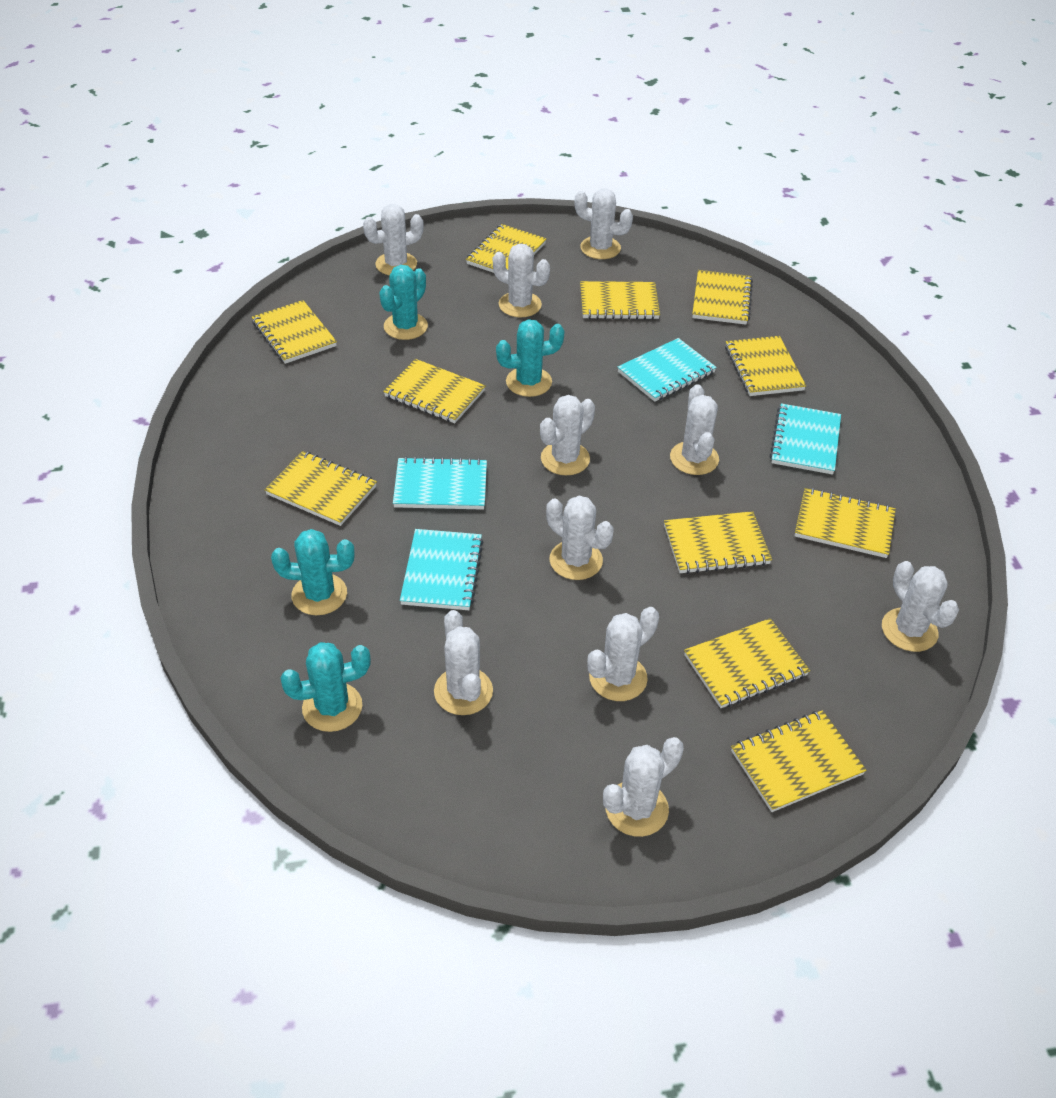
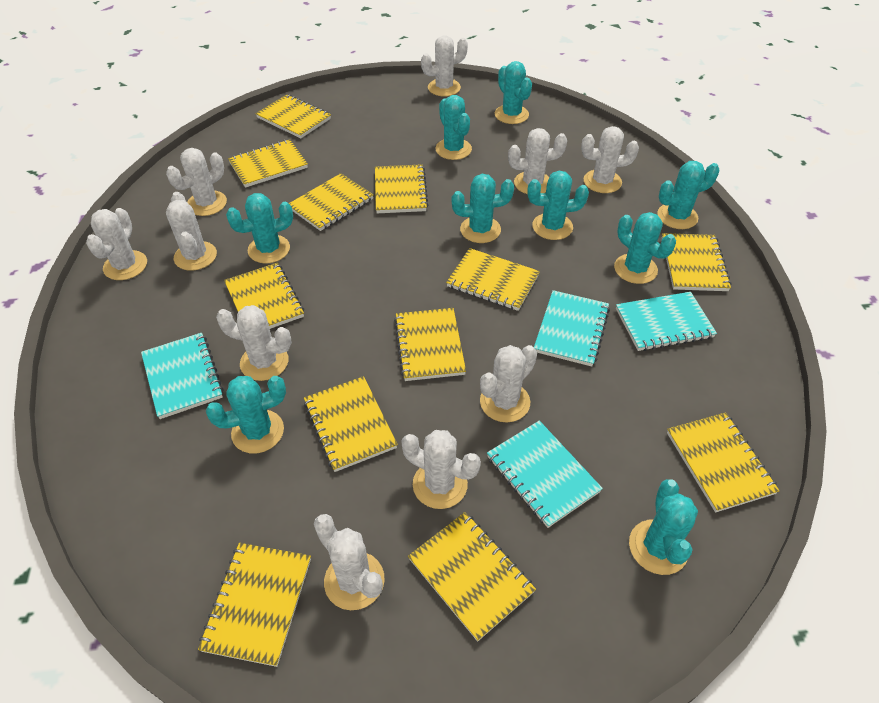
turquoise cactus: 4 -> 9
yellow notebook: 11 -> 12

